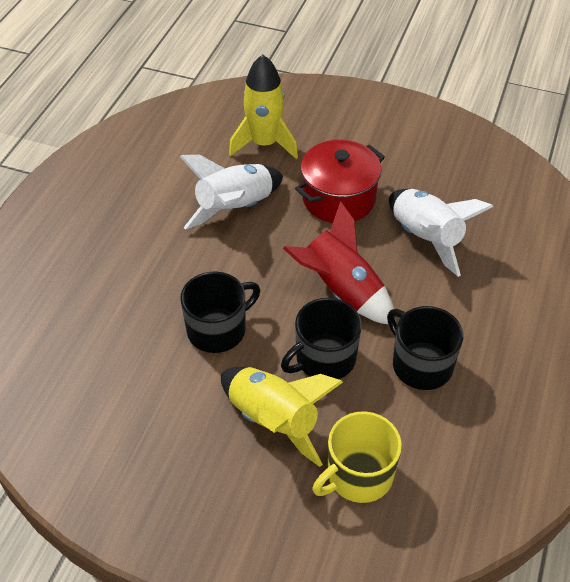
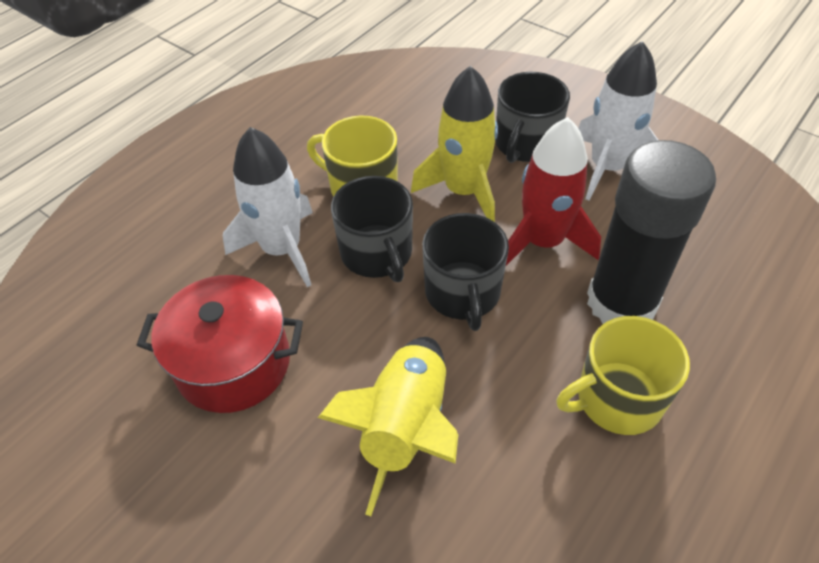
black glue stick: 0 -> 1
yellow mug: 1 -> 2

